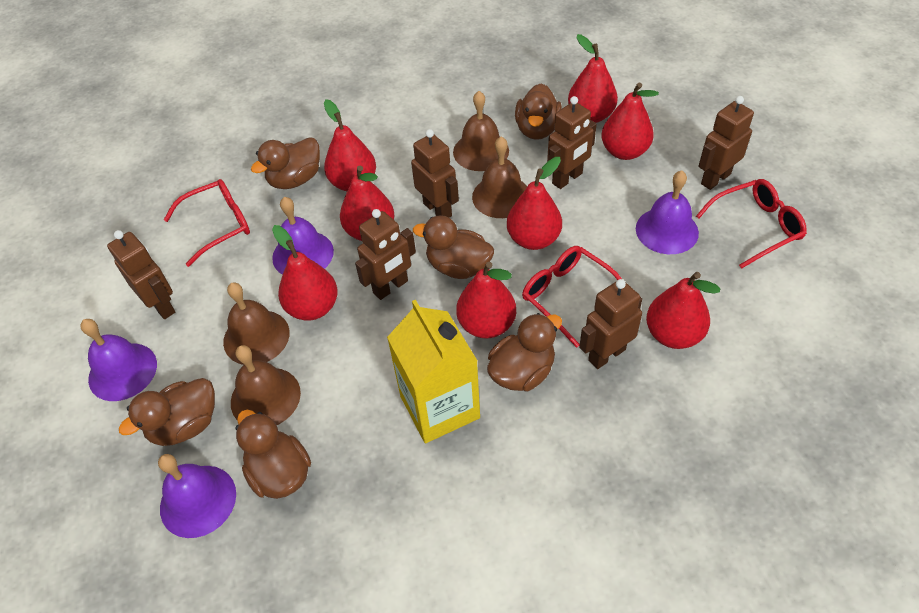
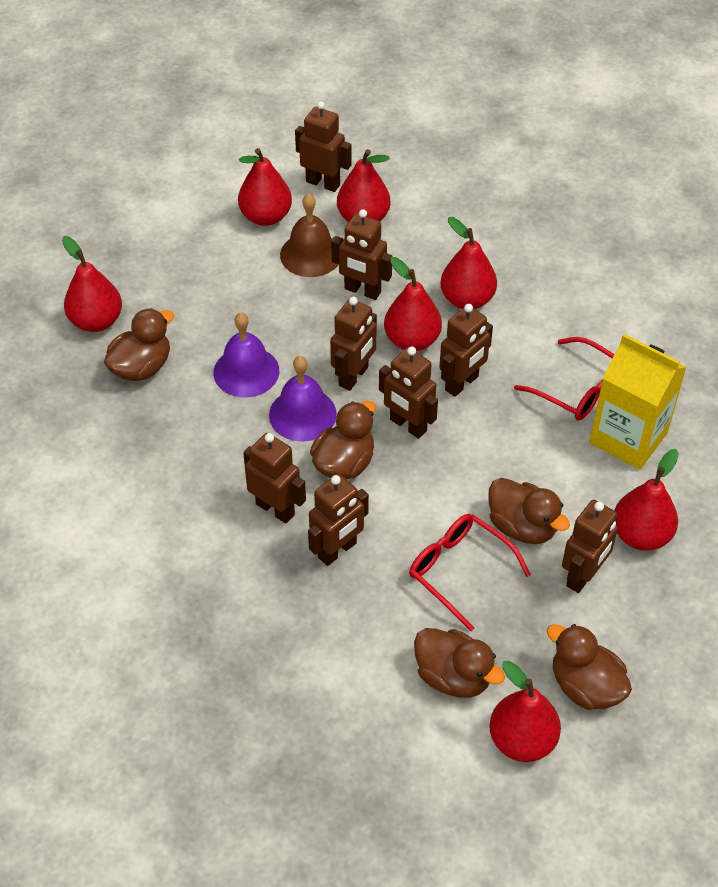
brown bell: 4 -> 1
brown duck: 6 -> 5
brown robot: 6 -> 8
purple bell: 4 -> 2
red glasses: 3 -> 2
red pear: 8 -> 7

